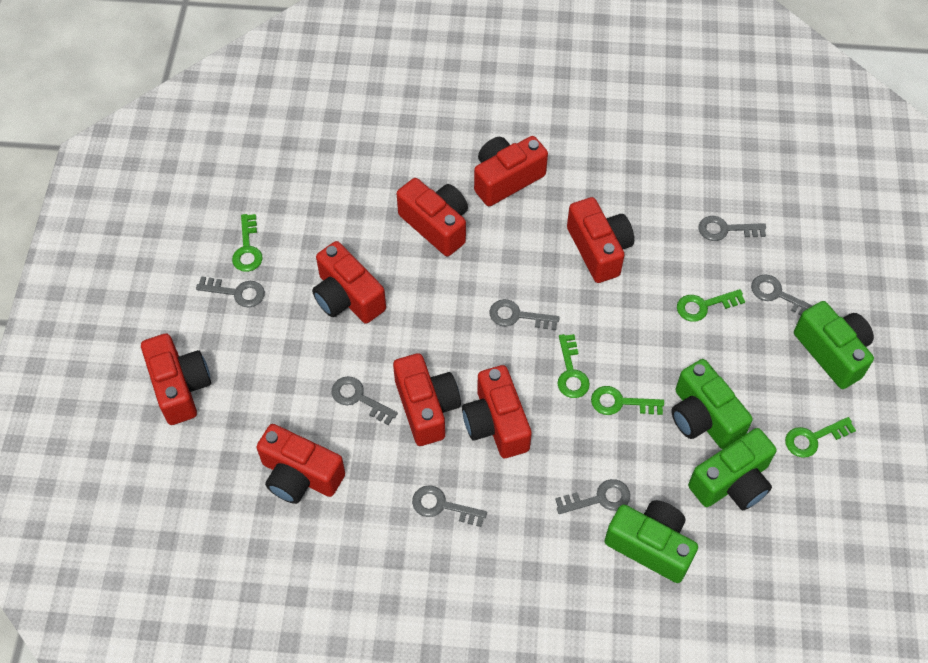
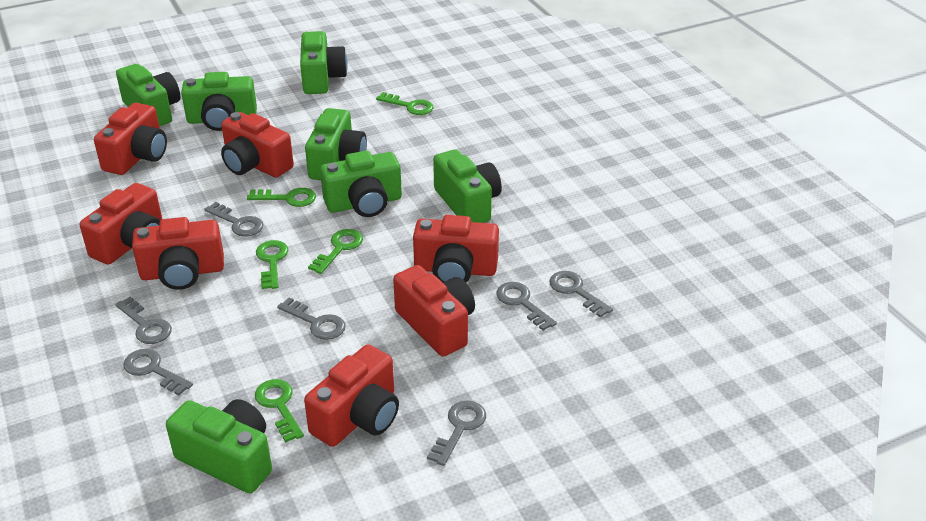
green camera: 4 -> 7
red camera: 8 -> 7

